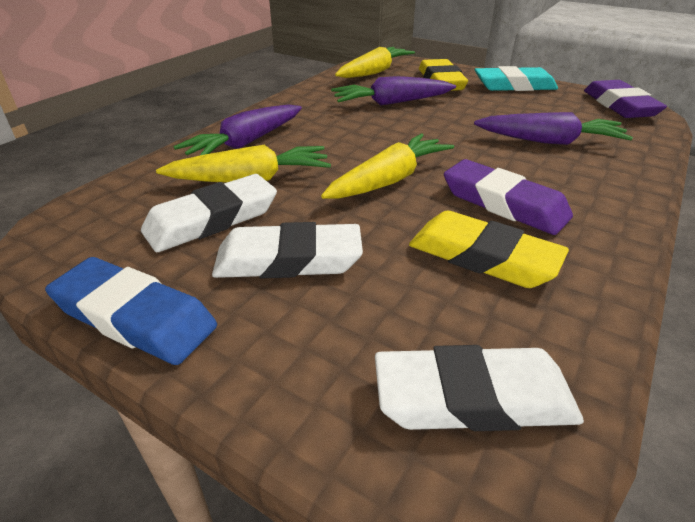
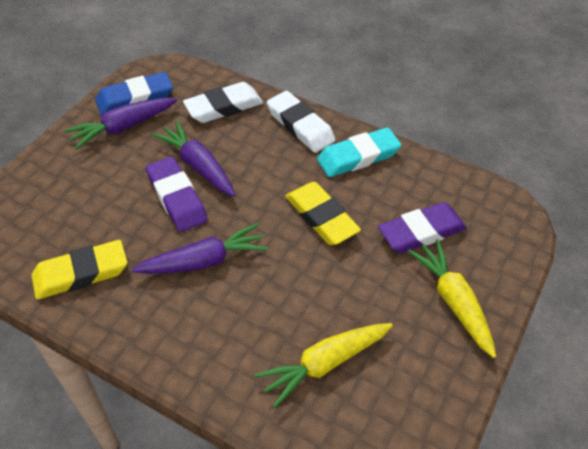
white eraser: 3 -> 2
yellow carrot: 3 -> 2

